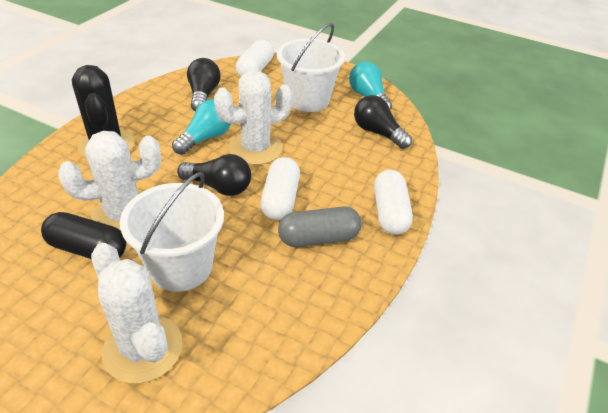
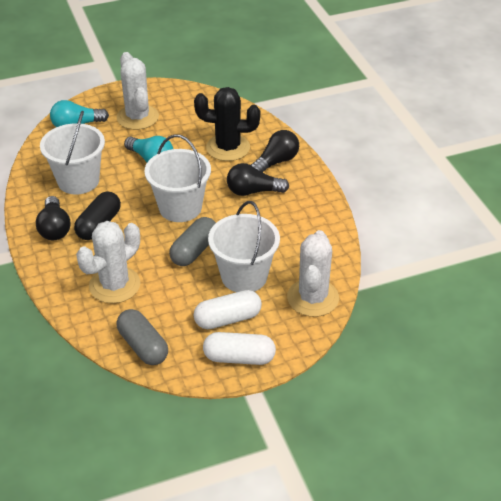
grey capsule: 1 -> 2
white bucket: 2 -> 3
white capsule: 3 -> 2

